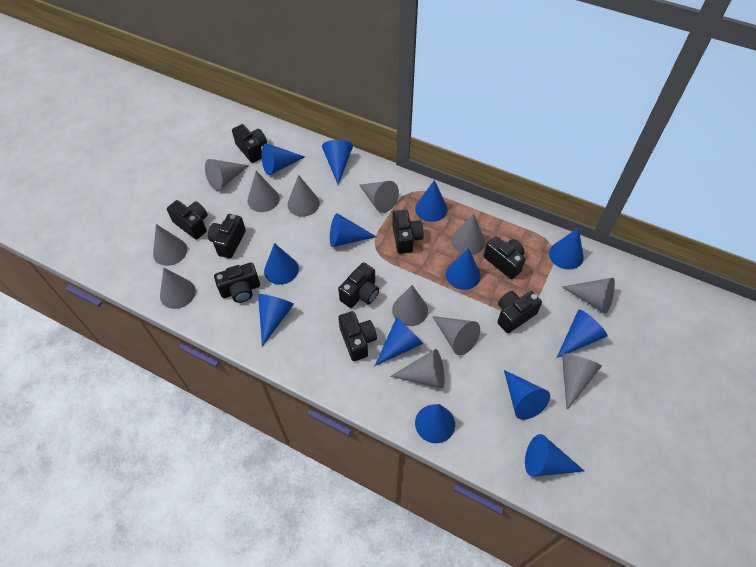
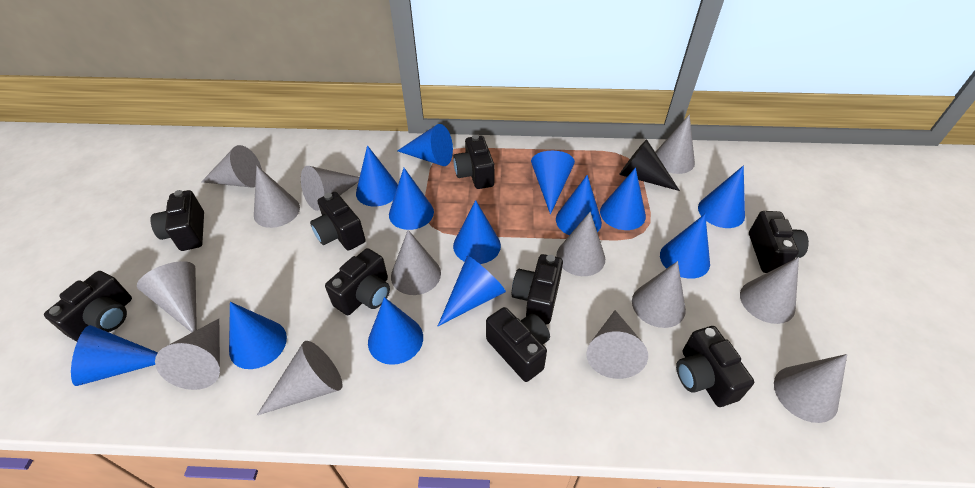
black cone: 0 -> 1
grey cone: 12 -> 13

